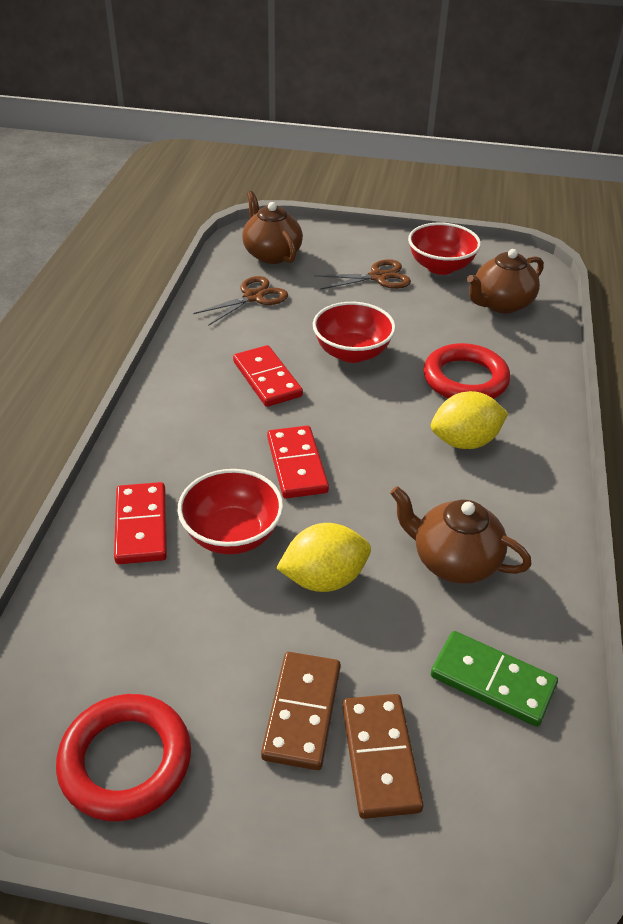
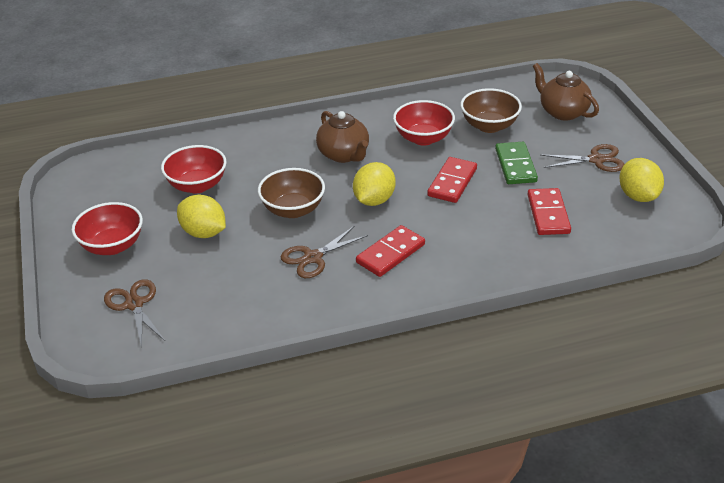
brown bowl: 0 -> 2
brown domino: 2 -> 0
brown scissors: 2 -> 3
brown teapot: 3 -> 2
red ring: 2 -> 0
yellow lemon: 2 -> 3

